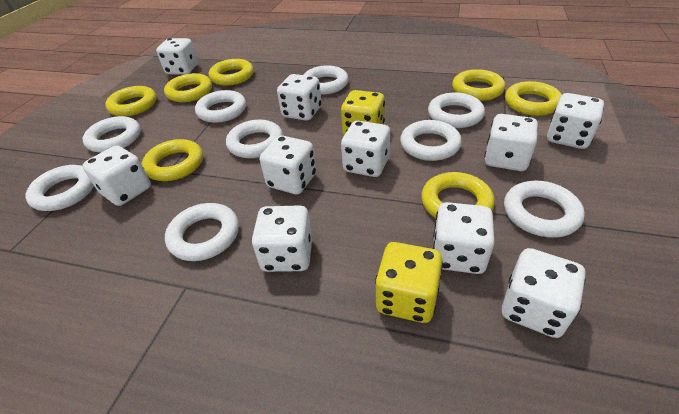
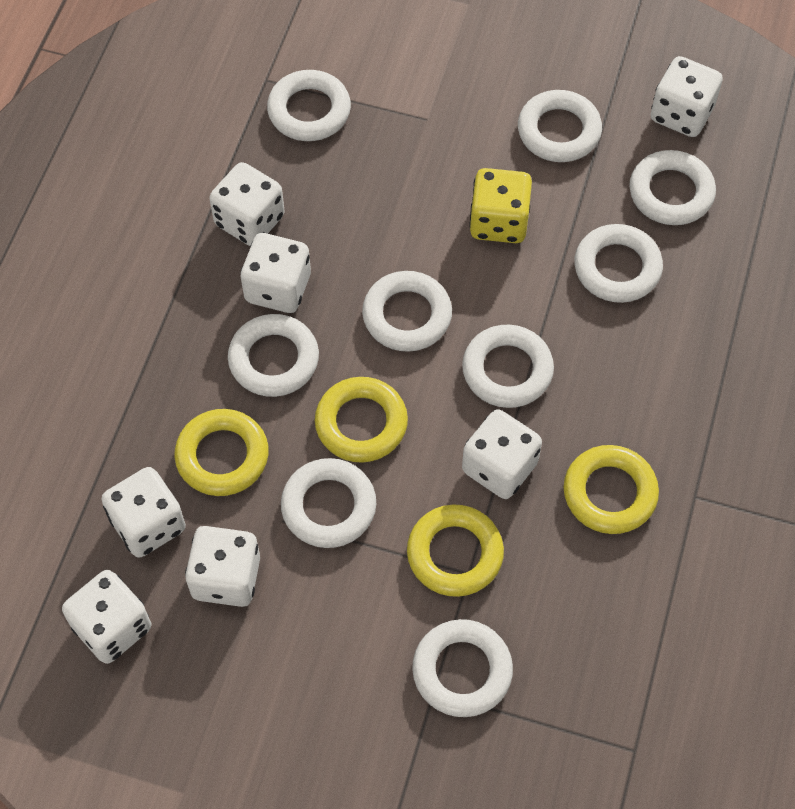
white dice: 10 -> 7
yellow dice: 2 -> 1
yellow ring: 7 -> 4

